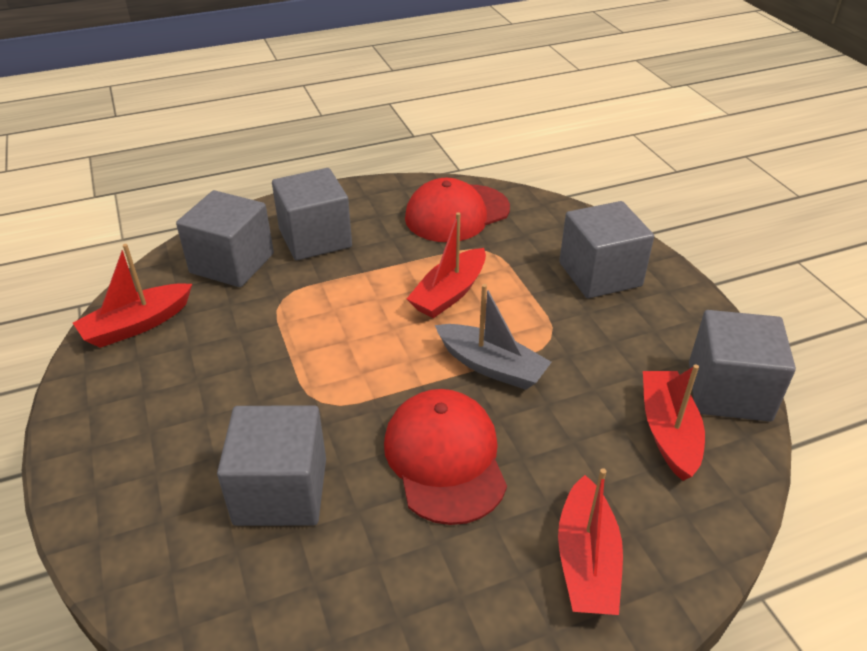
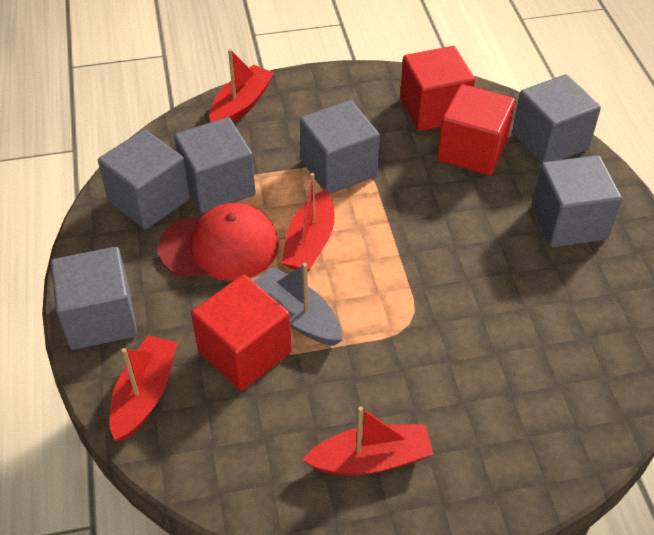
grey cube: 5 -> 6
red cap: 2 -> 1
red cube: 0 -> 3

